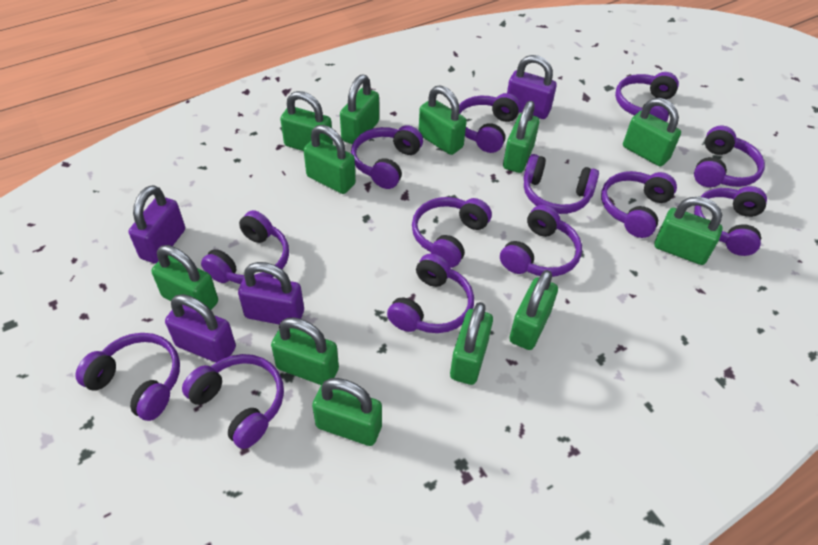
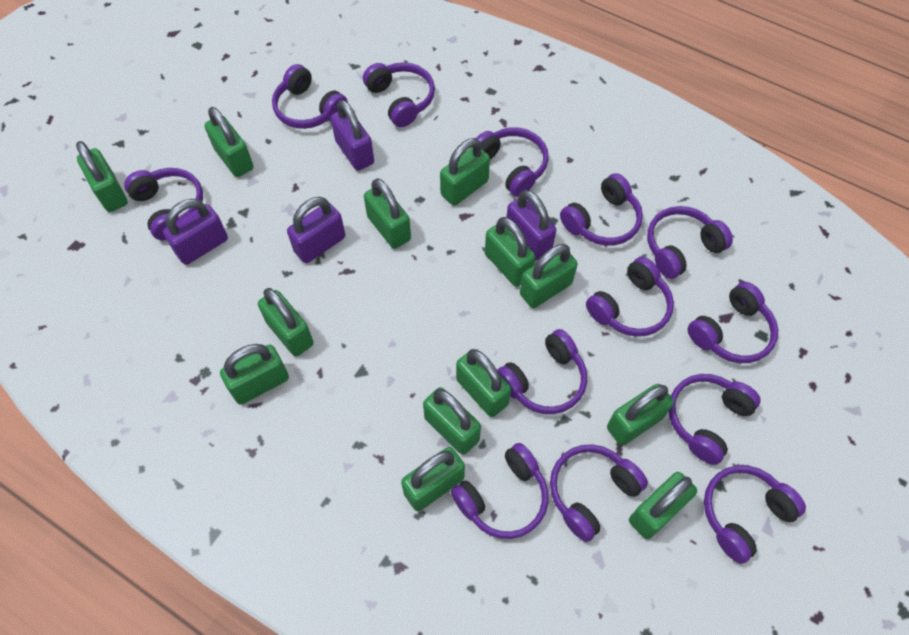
green padlock: 12 -> 13

